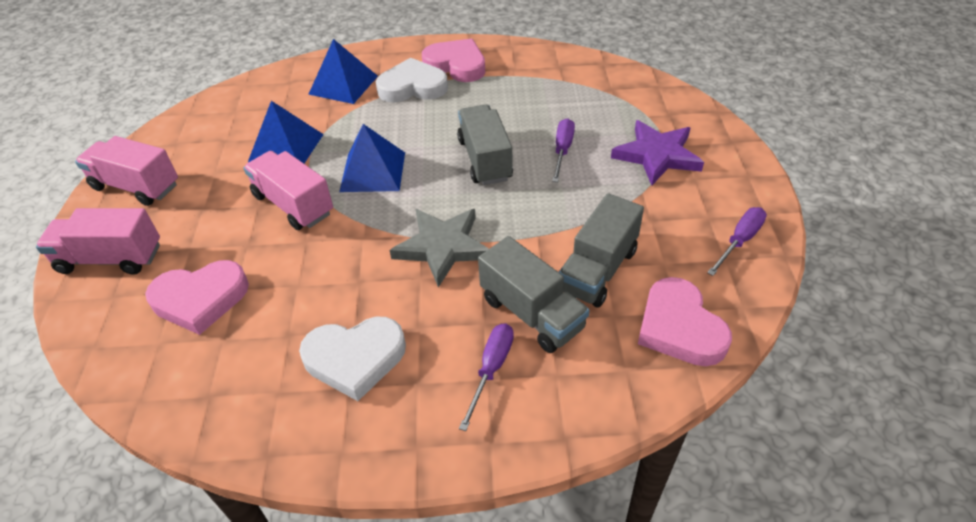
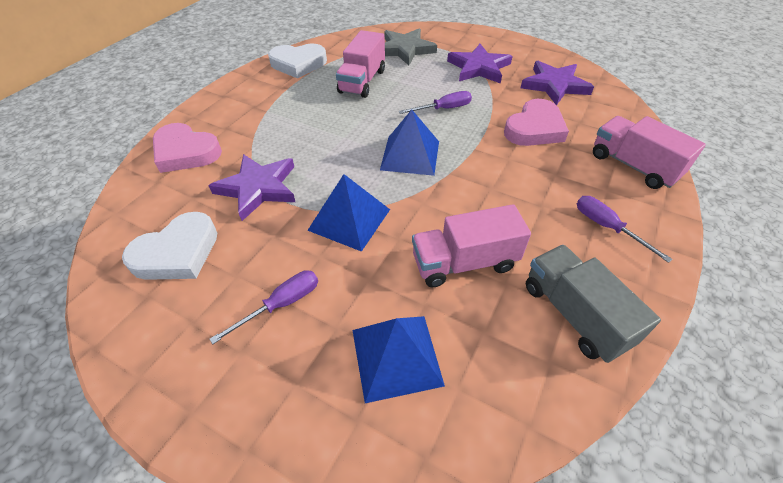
grey truck: 3 -> 1
pink heart: 3 -> 2
purple star: 1 -> 3

